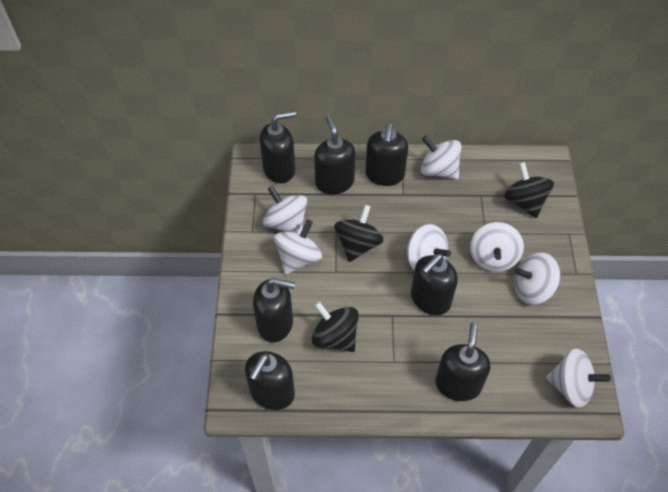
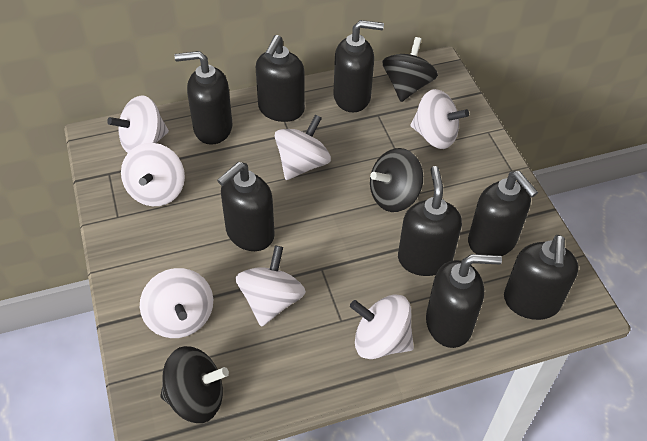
black soap dispenser: 7 -> 8

